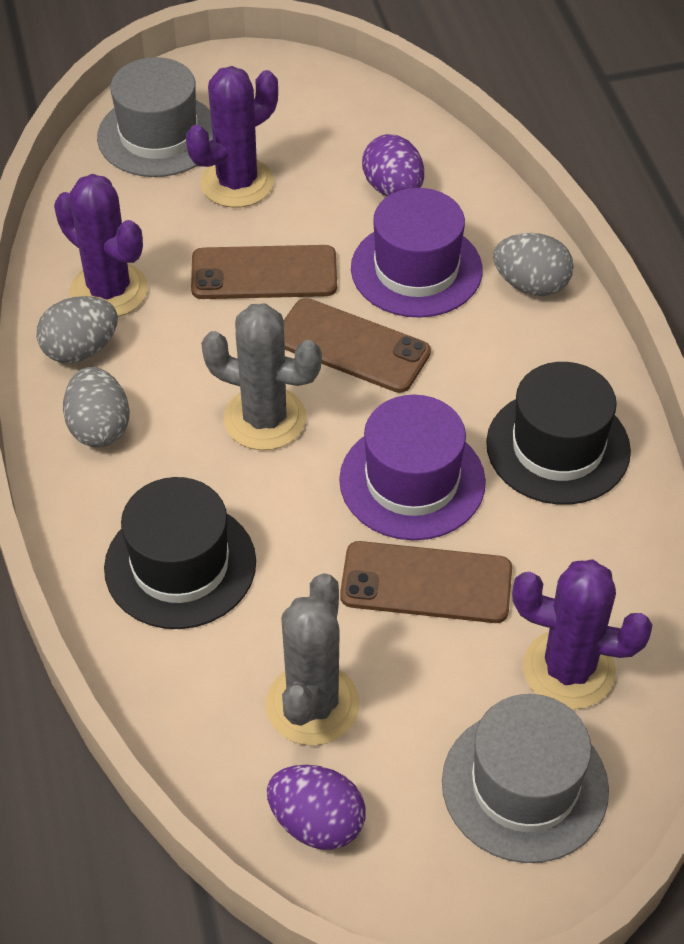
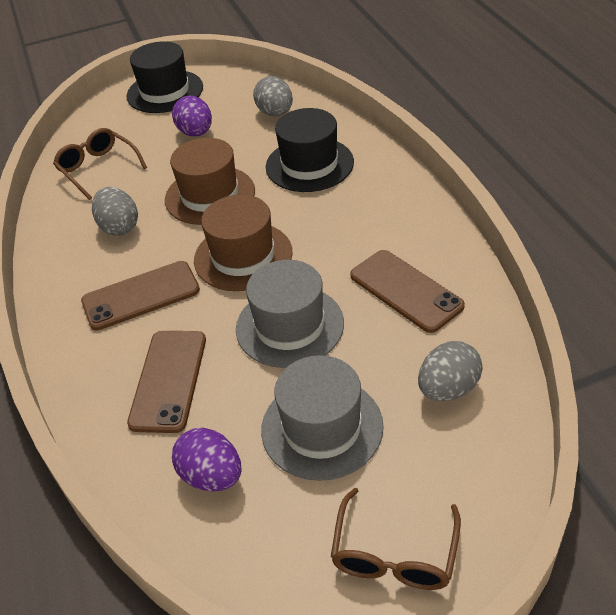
brown glasses: 0 -> 2
brown hat: 0 -> 2
grey cactus: 2 -> 0
purple cactus: 3 -> 0
purple hat: 2 -> 0

